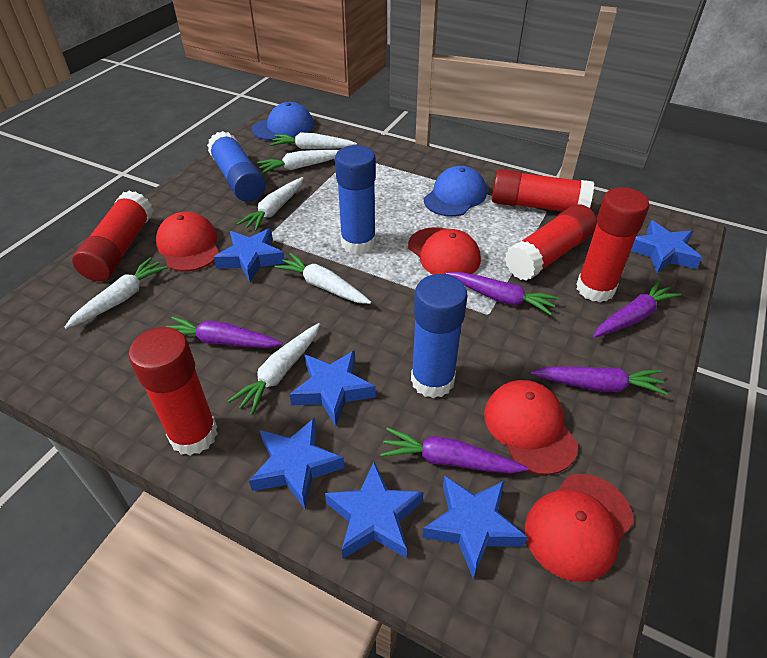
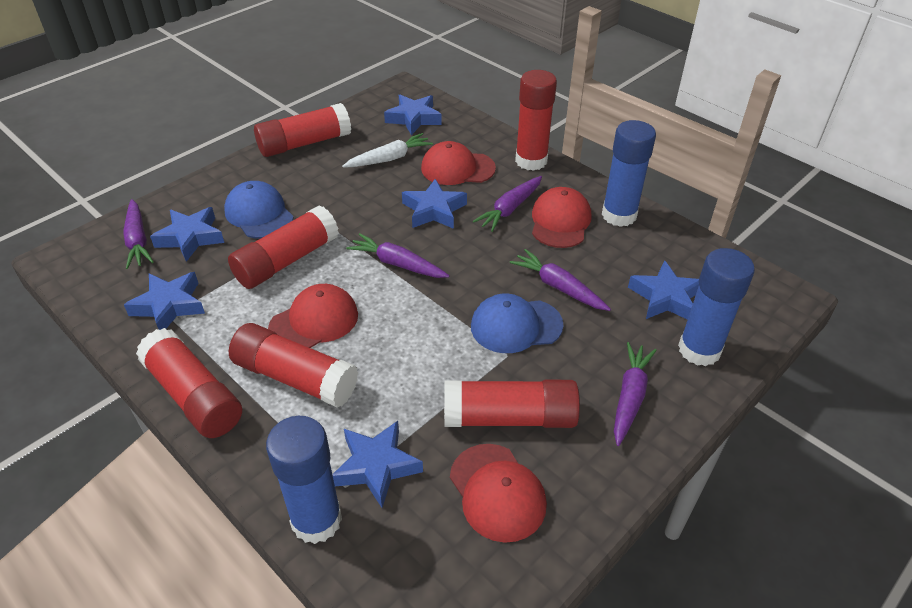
red glue stick: 5 -> 6
white carrot: 6 -> 1

